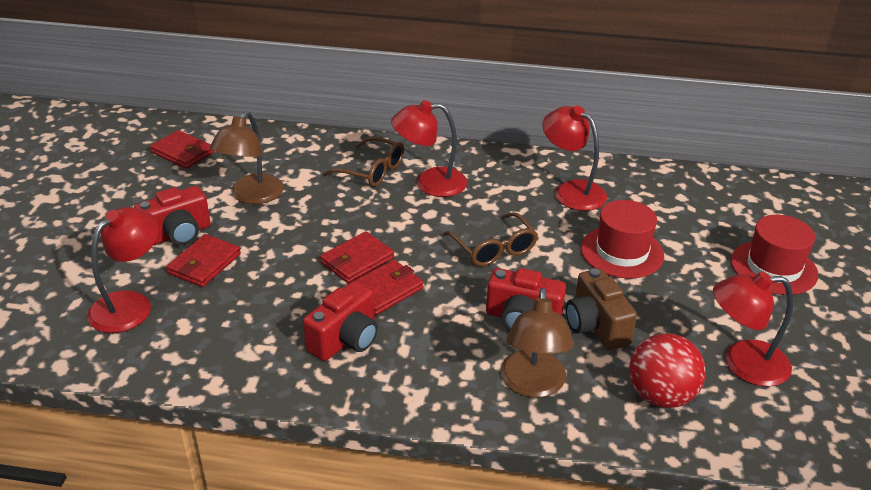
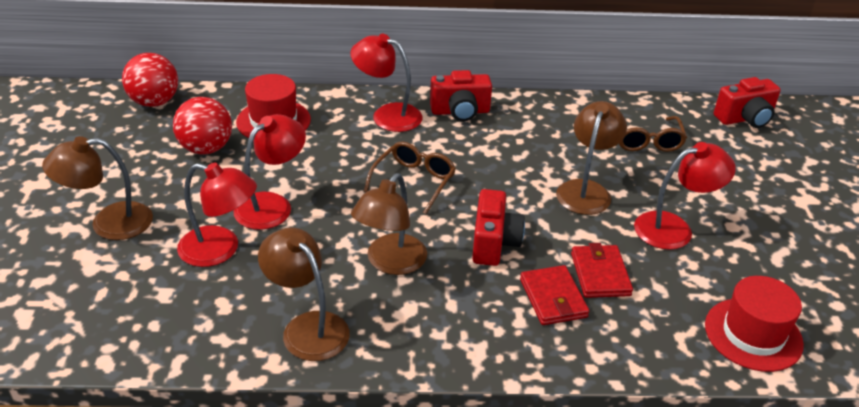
brown camera: 1 -> 0
brown lamp: 2 -> 4
red ball: 1 -> 2
red wallet: 4 -> 2

